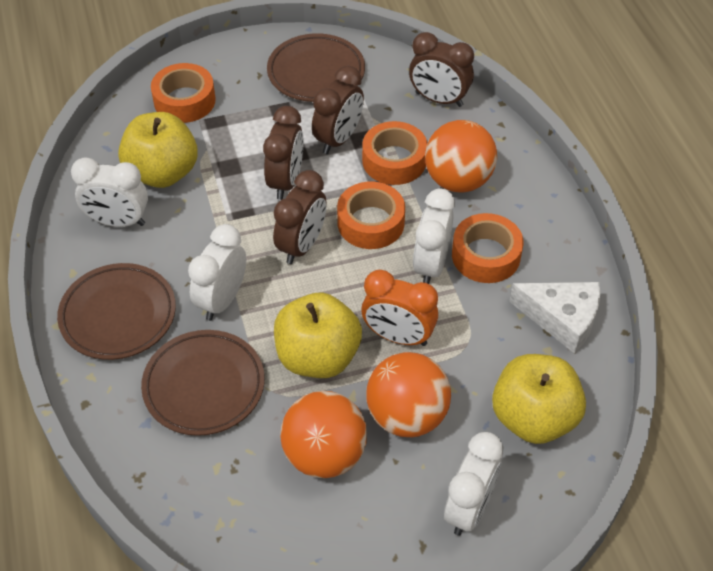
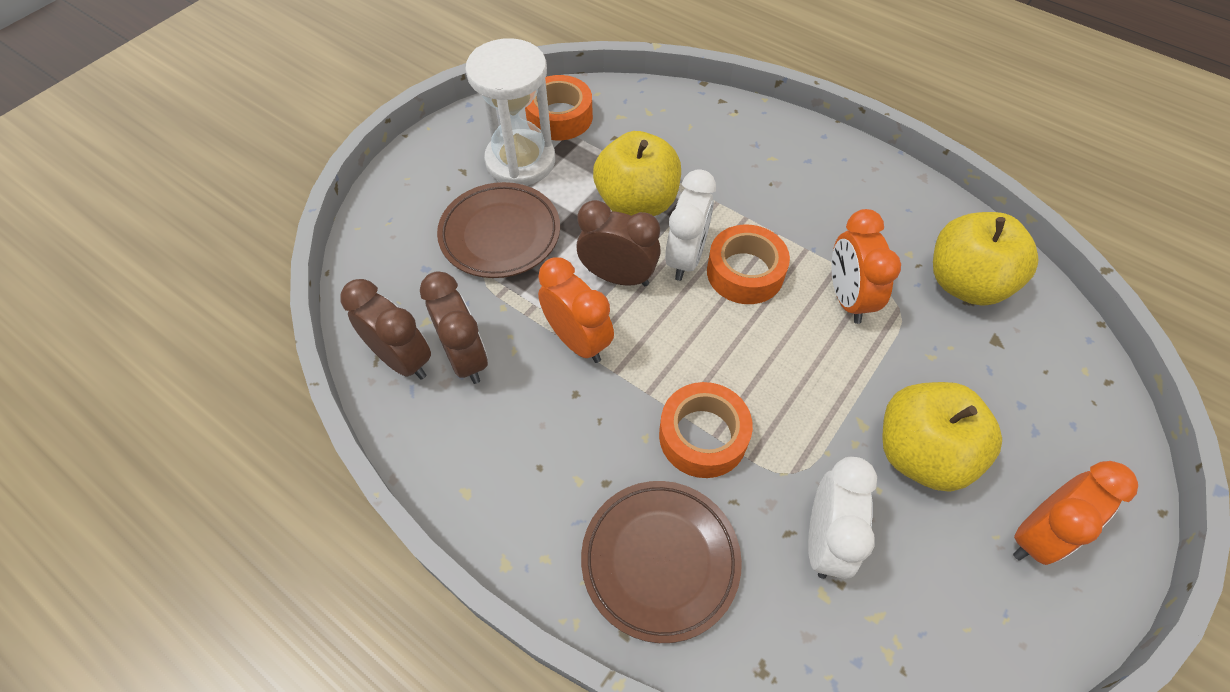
brown clock: 4 -> 3
brown plate: 3 -> 2
orange ball: 3 -> 0
orange clock: 1 -> 3
orange tape: 4 -> 3
white cheese: 1 -> 0
white clock: 4 -> 2
white hourglass: 0 -> 1

